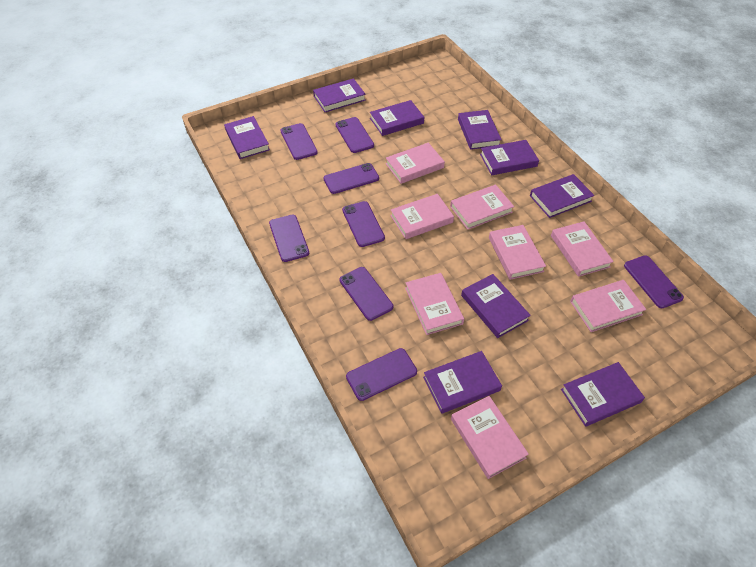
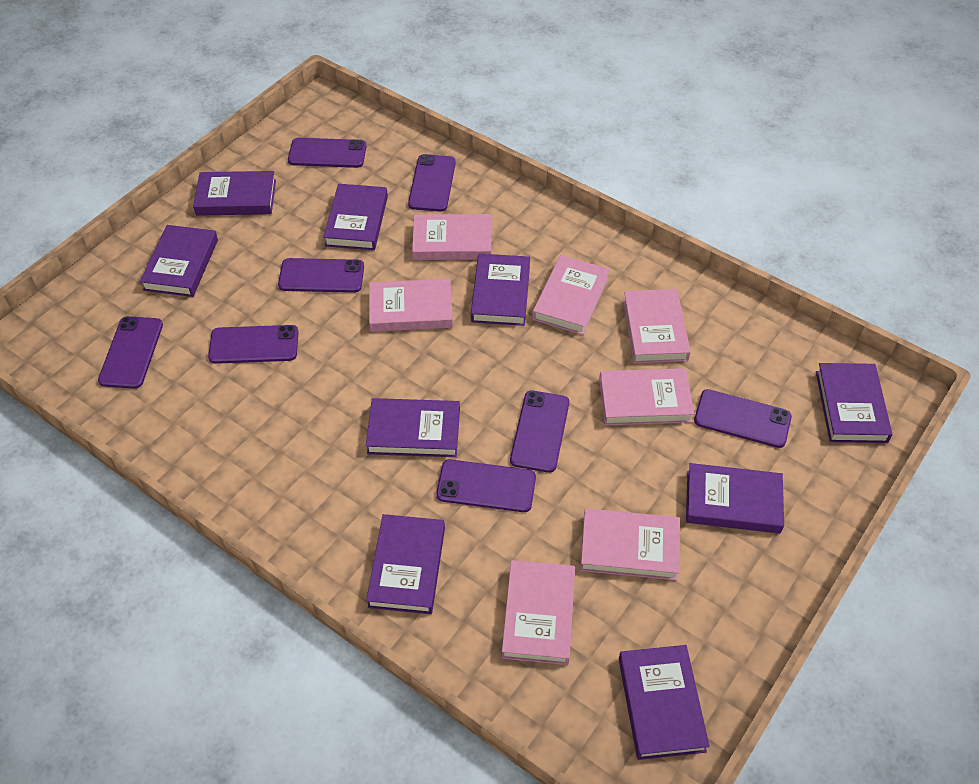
pink book: 8 -> 7

